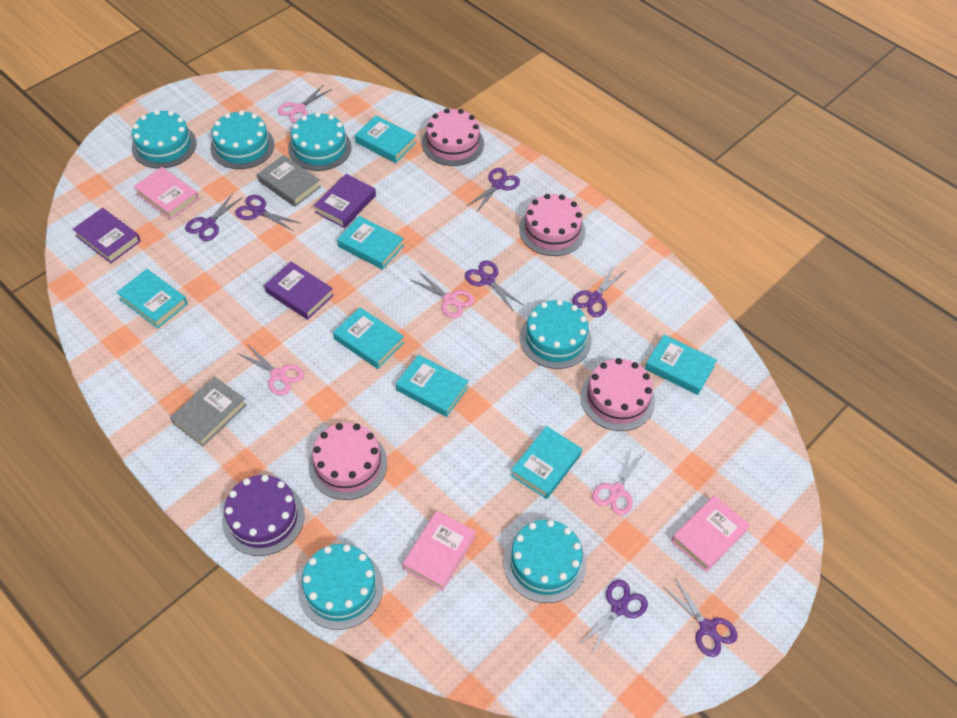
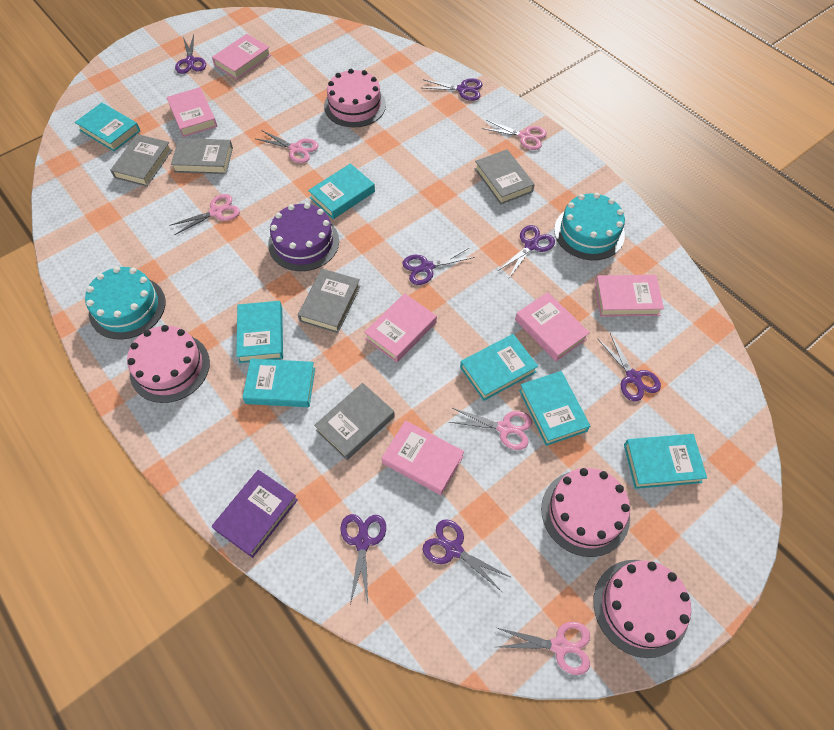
grey book: 2 -> 5
pink book: 3 -> 6
pink scissors: 4 -> 5
purple book: 3 -> 1
turquoise cake: 6 -> 2

